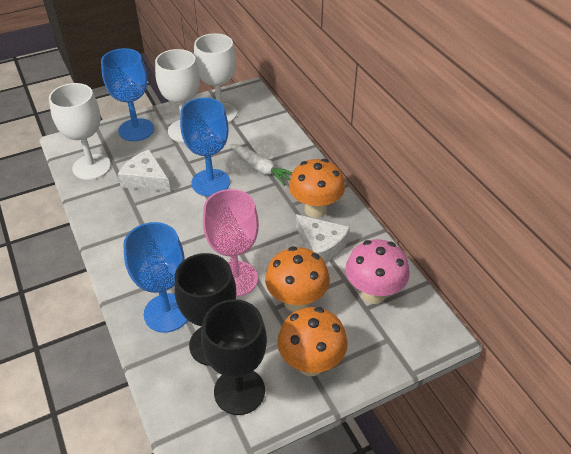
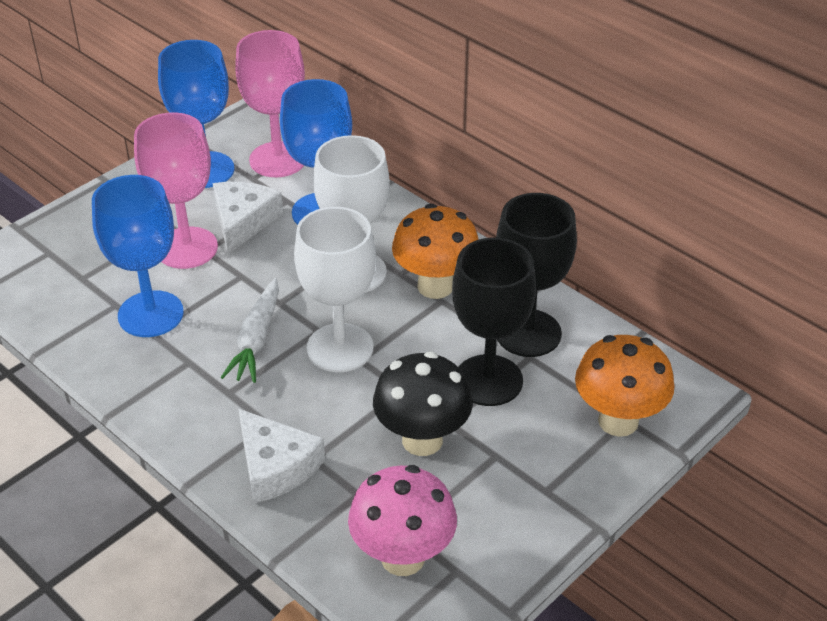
black mushroom: 0 -> 1
orange mushroom: 3 -> 2
pink goblet: 1 -> 2
white goblet: 3 -> 2

